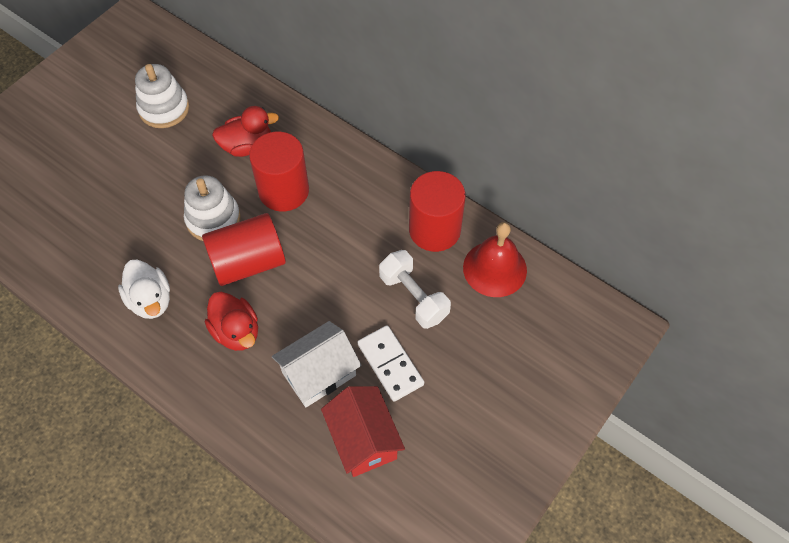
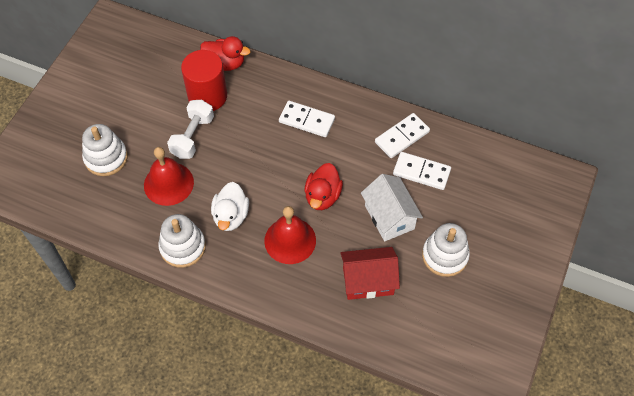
red bell: 1 -> 2
red cylinder: 3 -> 1
white domino: 1 -> 3
white stacking toy: 2 -> 3

